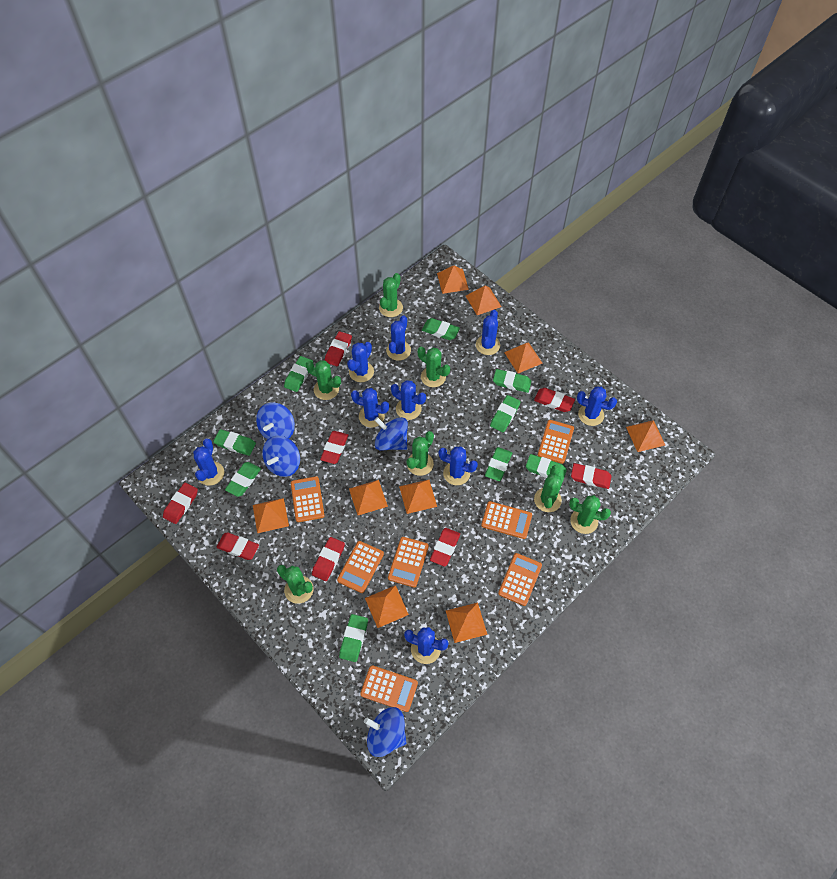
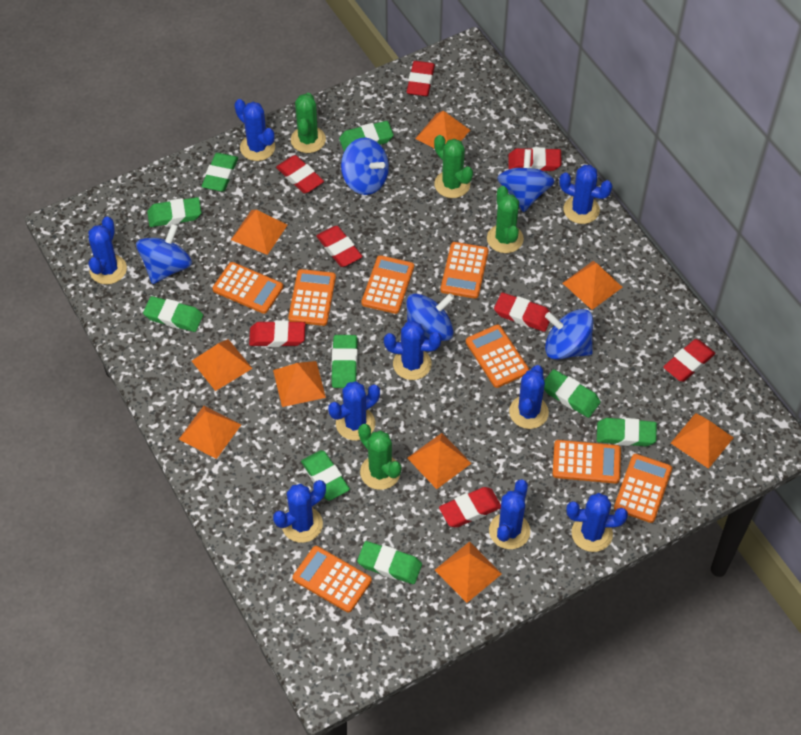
blue spinning top: 4 -> 5
green cactus: 7 -> 4
orange calculator: 7 -> 8

